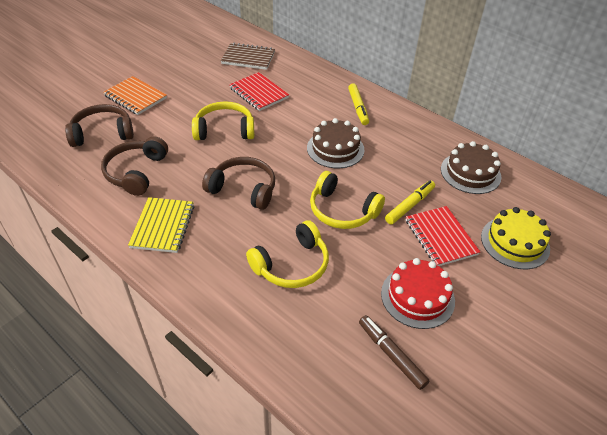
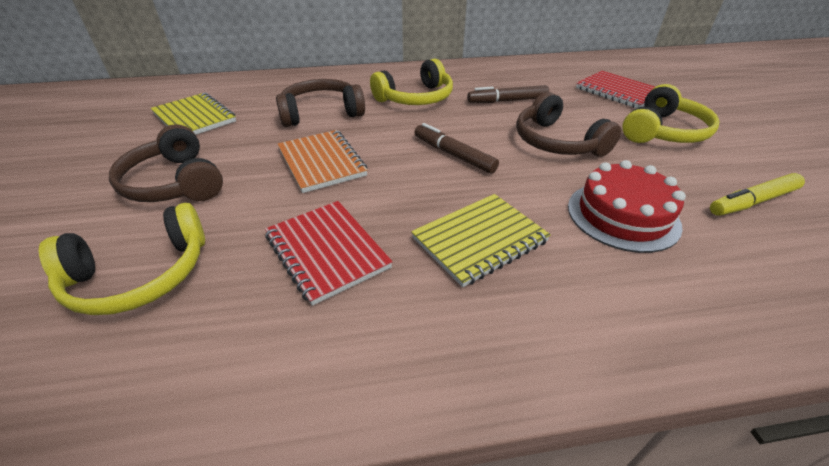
brown cake: 2 -> 0
brown marker: 1 -> 2
brown notebook: 1 -> 0
yellow cake: 1 -> 0
yellow marker: 2 -> 1
yellow notebook: 1 -> 2

